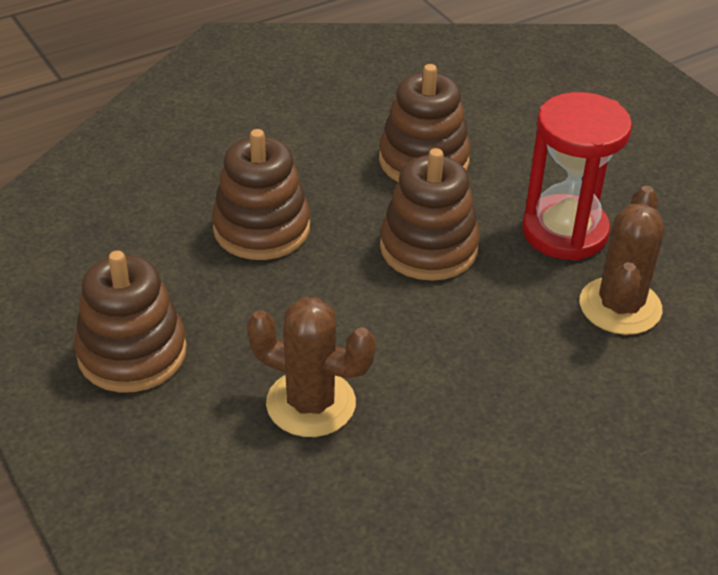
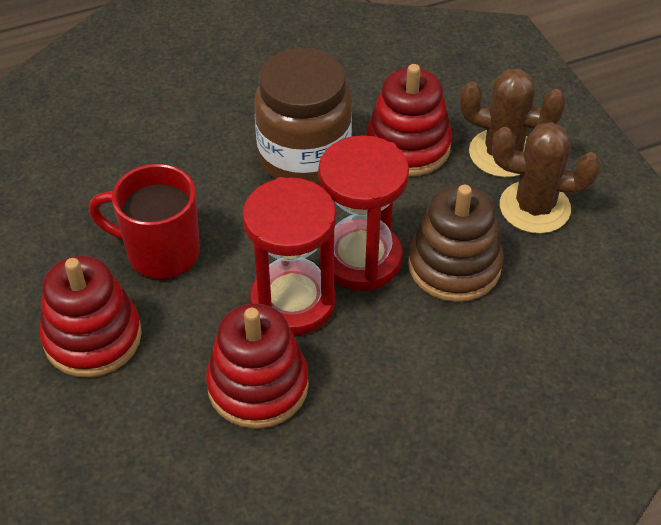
brown jar: 0 -> 1
brown stacking toy: 4 -> 1
red hourglass: 1 -> 2
red mug: 0 -> 1
red stacking toy: 0 -> 3

